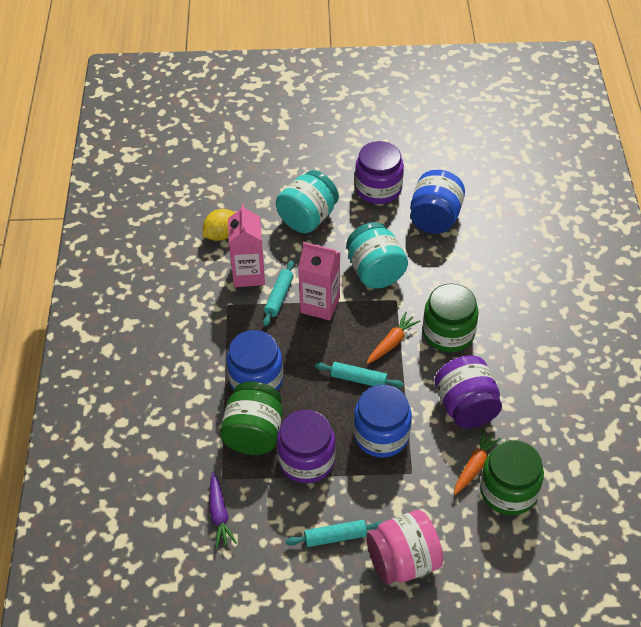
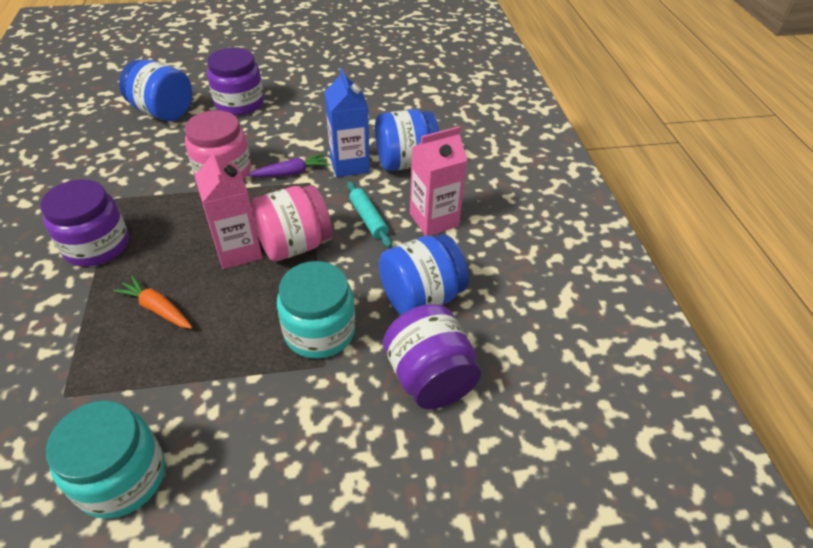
blue carton: 0 -> 1
green jar: 3 -> 0
orange carrot: 2 -> 1
pink jar: 1 -> 2
turquoise rolling pin: 3 -> 1
yellow lemon: 1 -> 0

